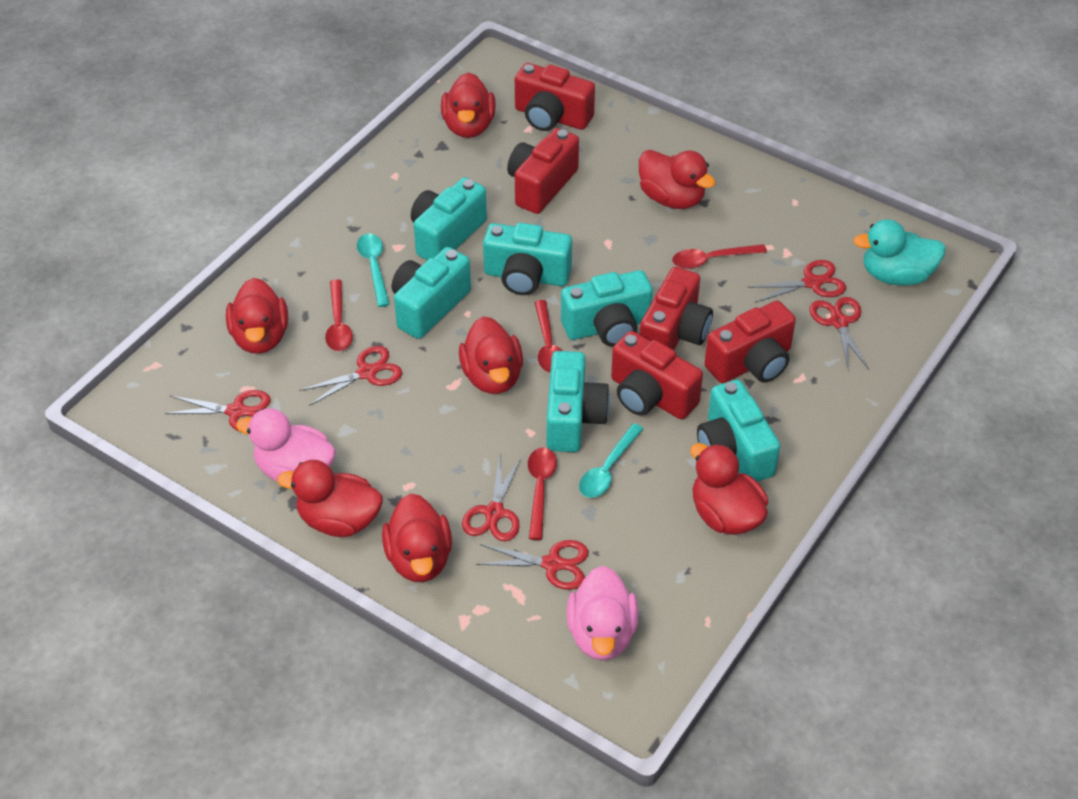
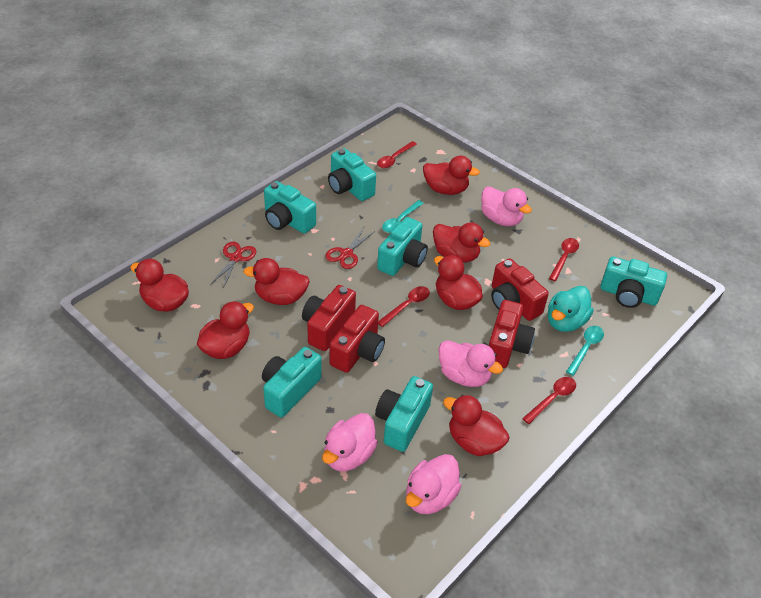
pink duck: 2 -> 4
red camera: 5 -> 4
red scissors: 6 -> 2

